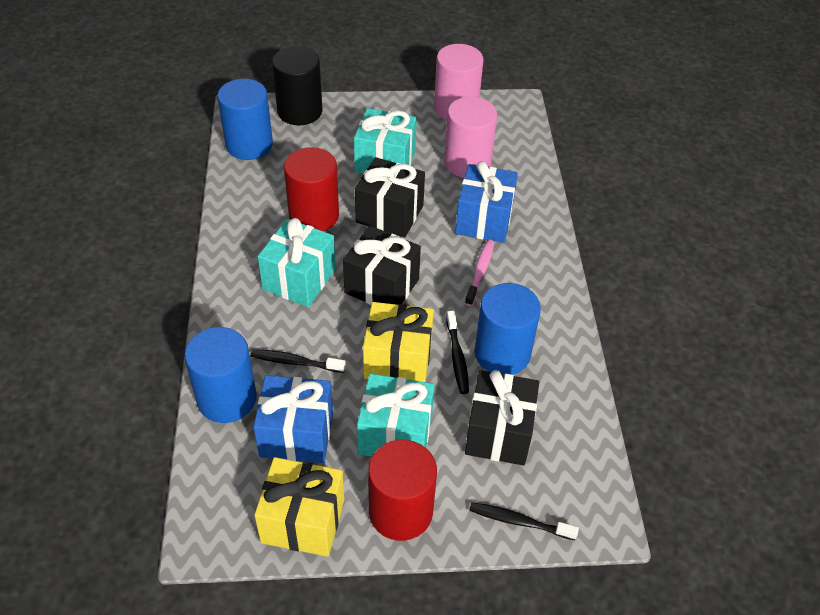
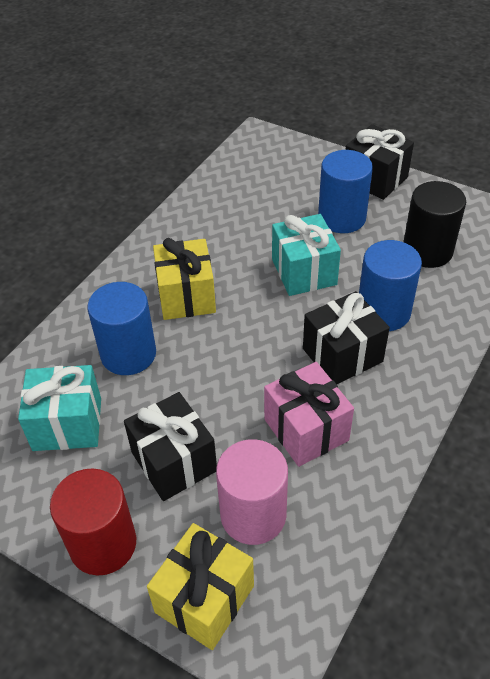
black toothbrush: 3 -> 0
blue gift: 2 -> 0
pink cylinder: 2 -> 1
pink gift: 0 -> 1
pink toothbrush: 1 -> 0
red cylinder: 2 -> 1
turquoise gift: 3 -> 2

